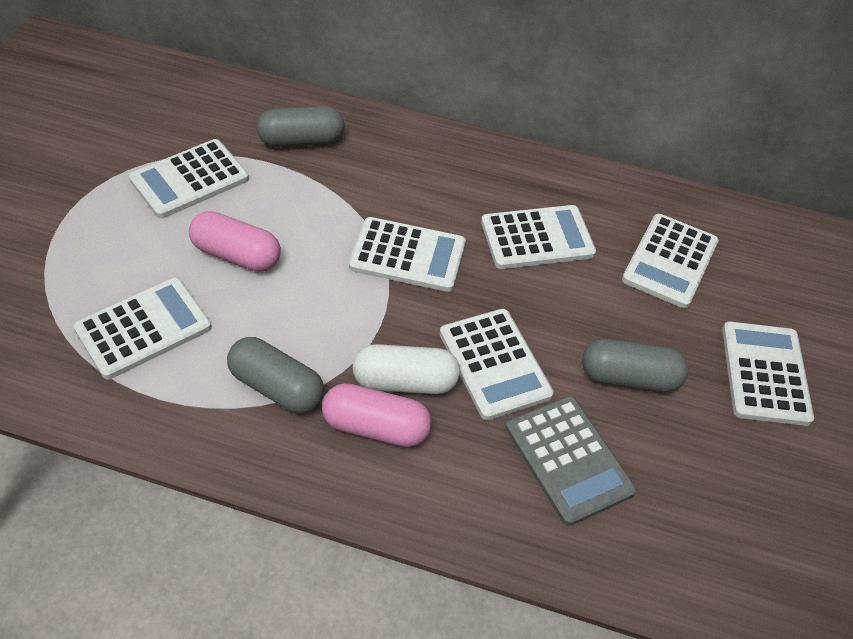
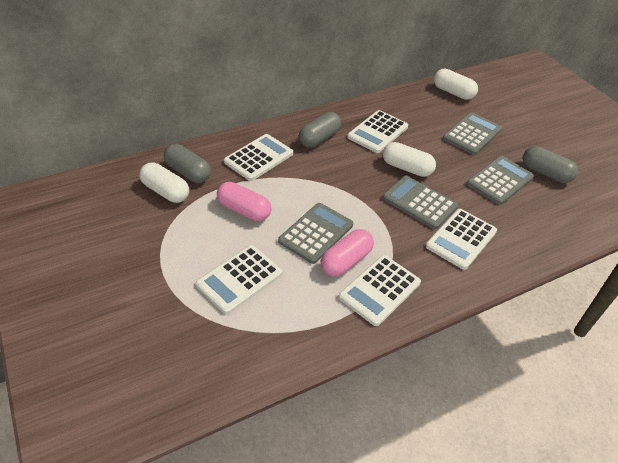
grey calculator: 1 -> 4
white calculator: 7 -> 5
white capsule: 1 -> 3

